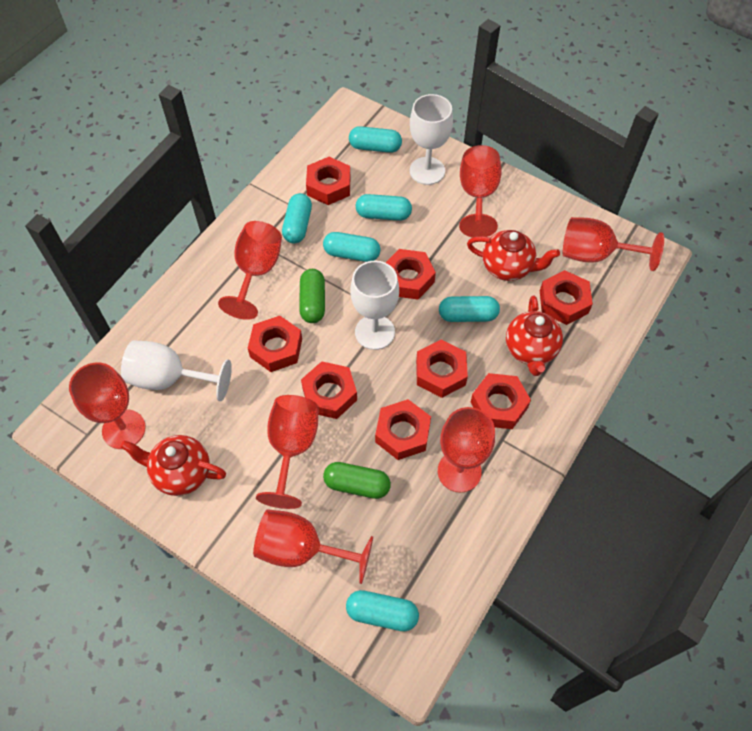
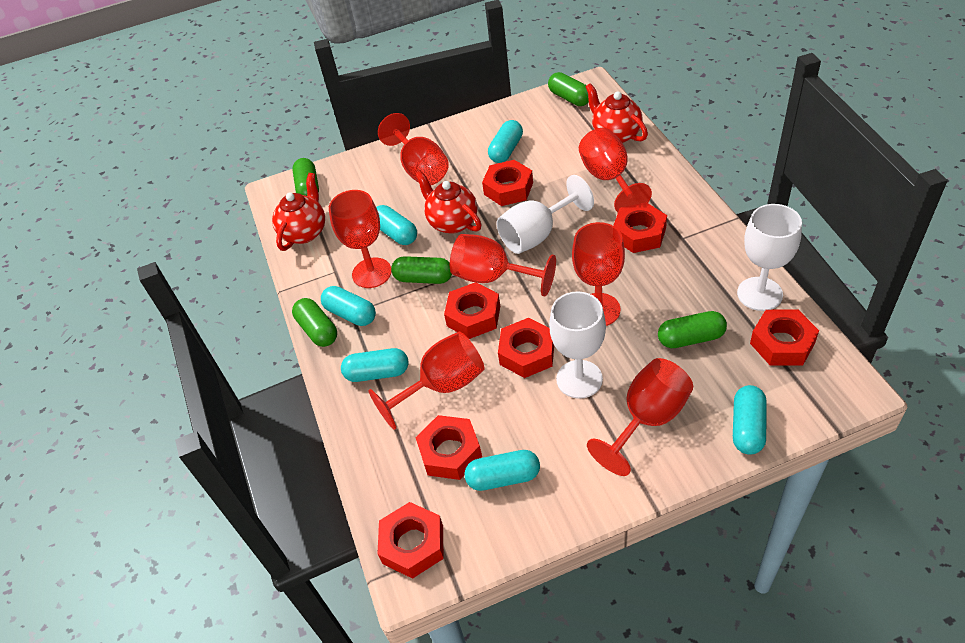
green capsule: 2 -> 5
red nut: 8 -> 7

